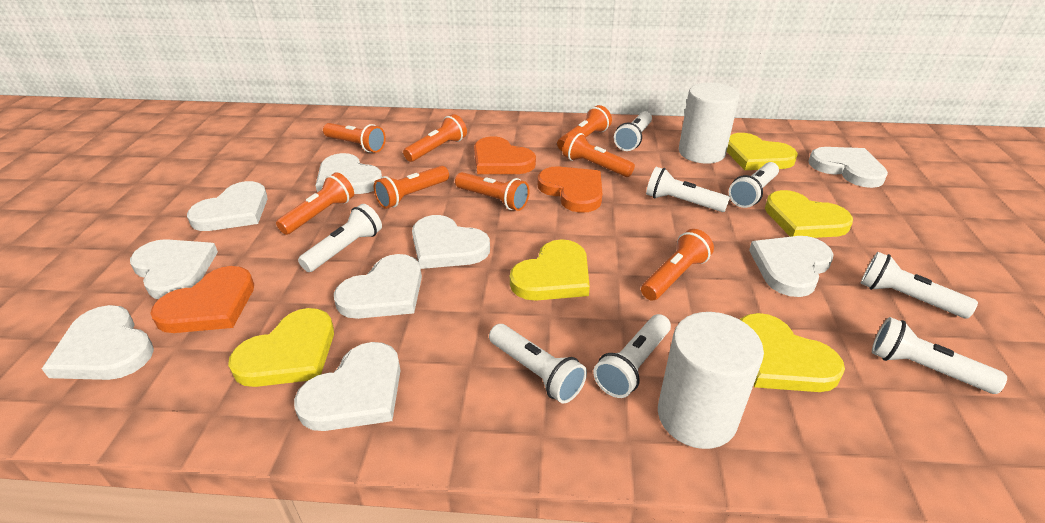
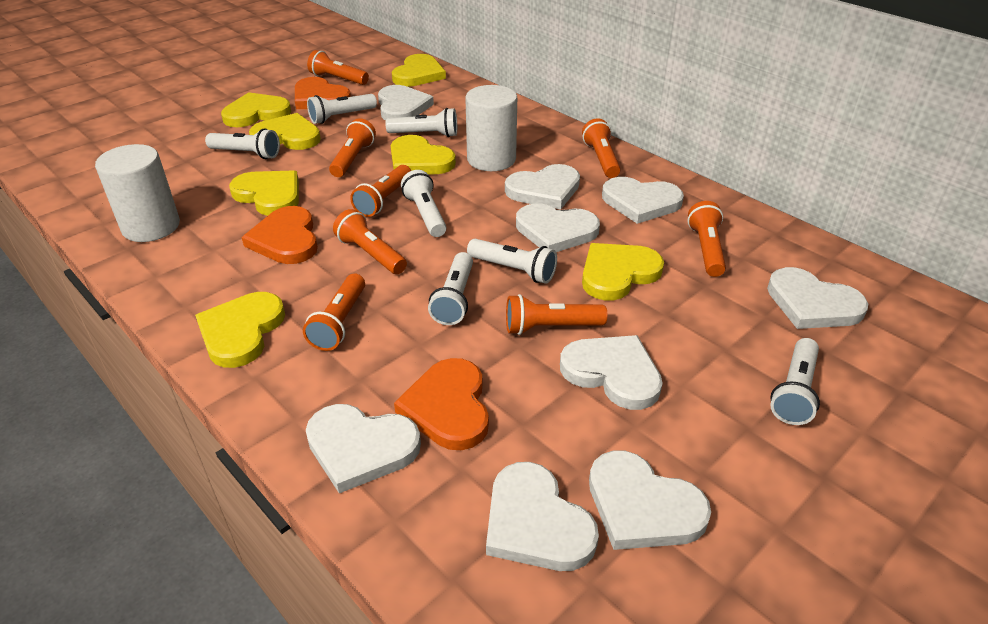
white flashlight: 8 -> 7
yellow heart: 5 -> 7

